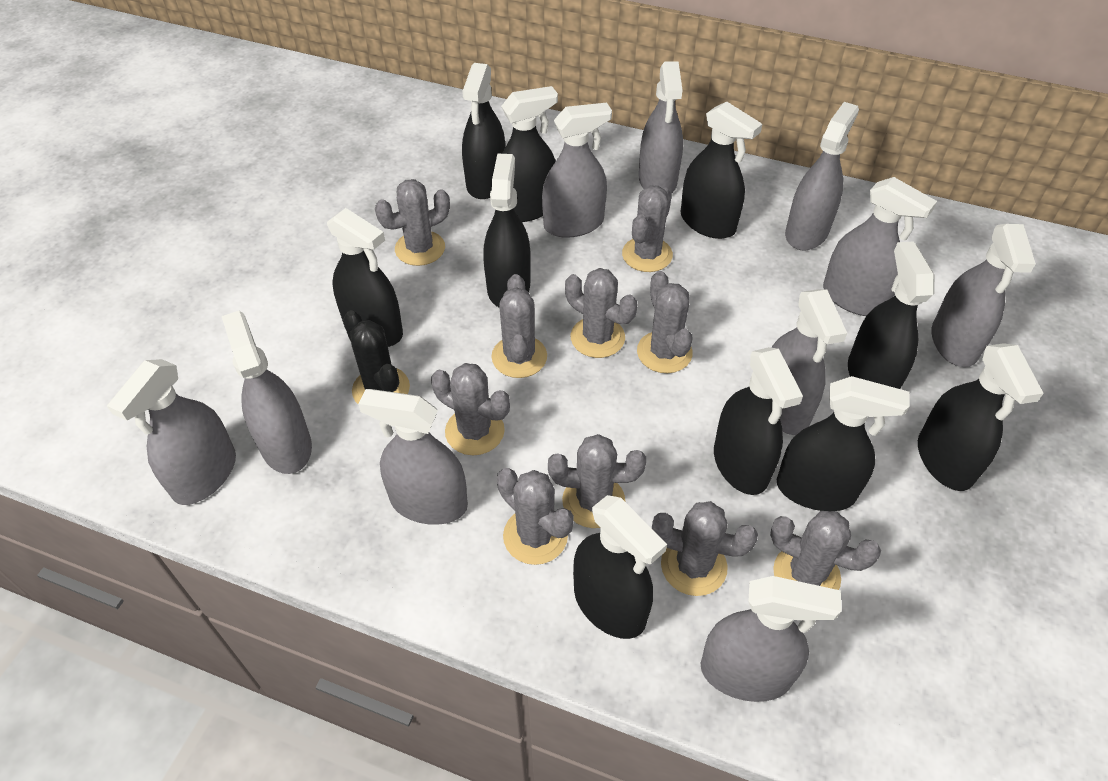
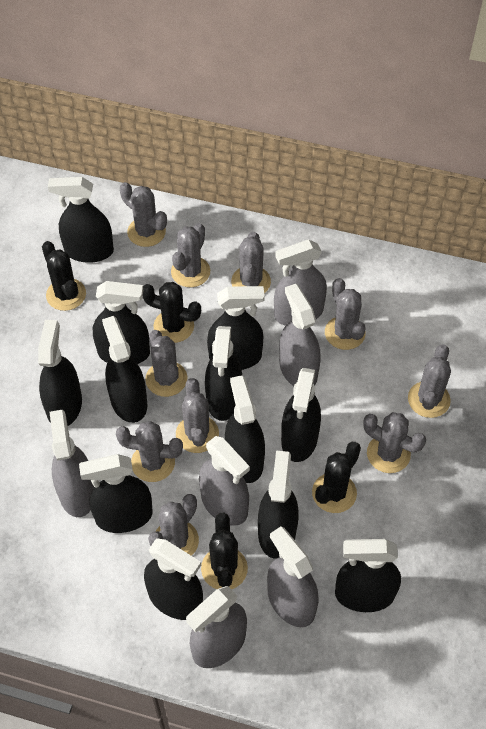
black cactus: 1 -> 4
black spray bottle: 10 -> 12
grey spray bottle: 10 -> 6

